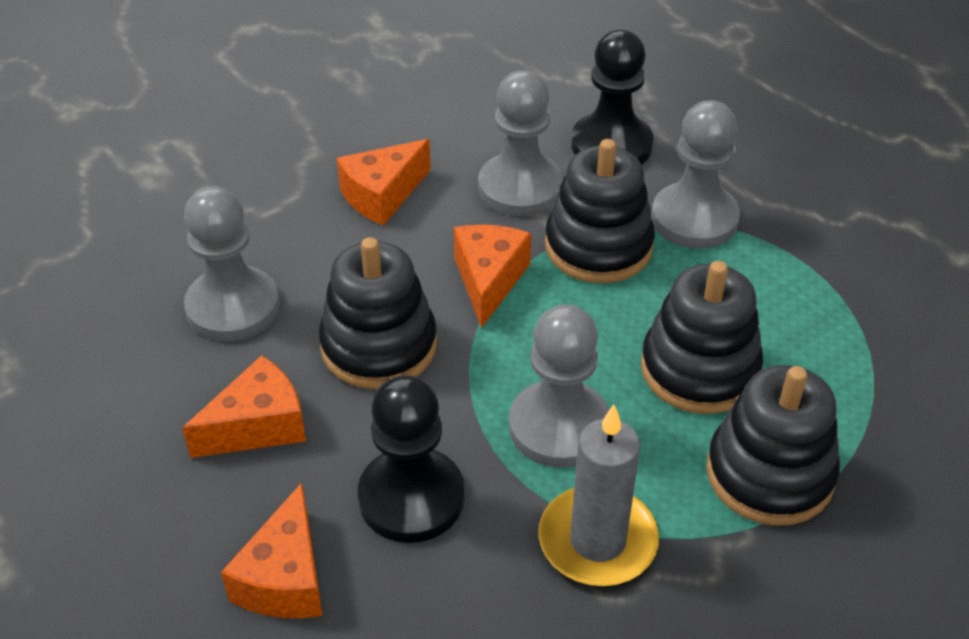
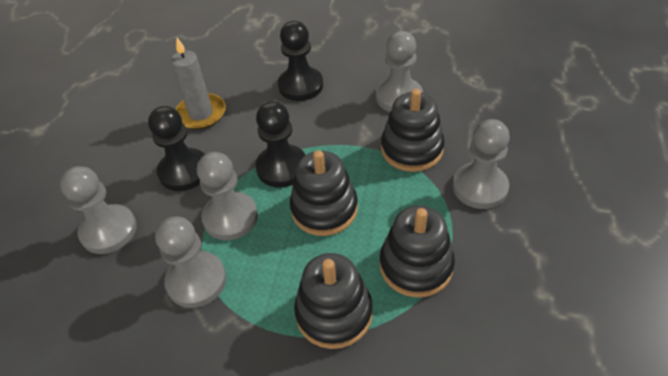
black pawn: 2 -> 3
grey pawn: 4 -> 5
orange cheese: 4 -> 0

